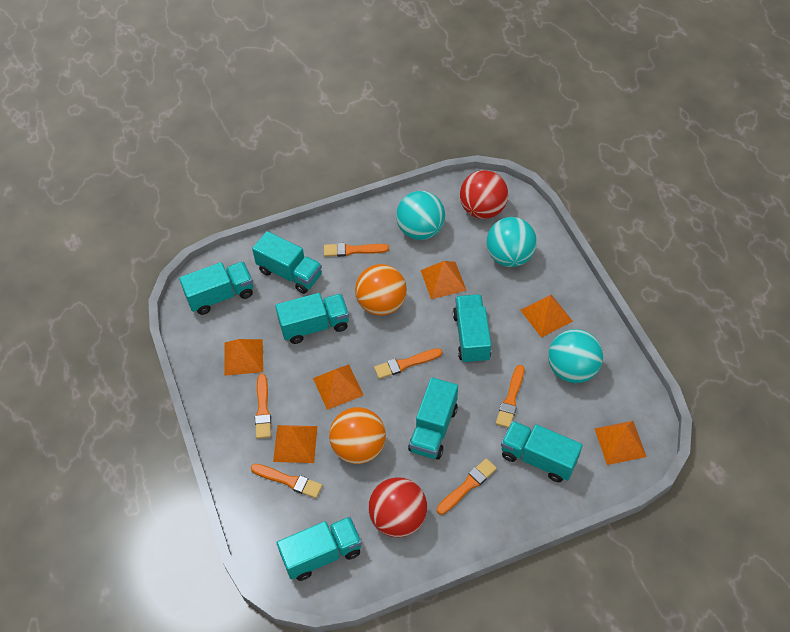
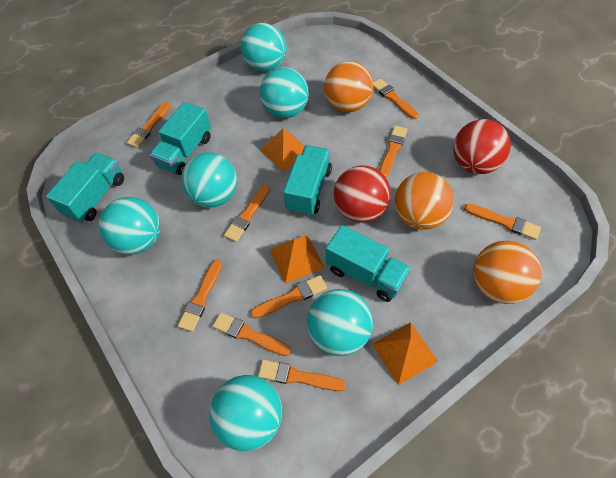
orange ball: 2 -> 3
orange brush: 6 -> 9
orange pyramid: 6 -> 3
turquoise ball: 3 -> 6
turquoise truck: 7 -> 4

